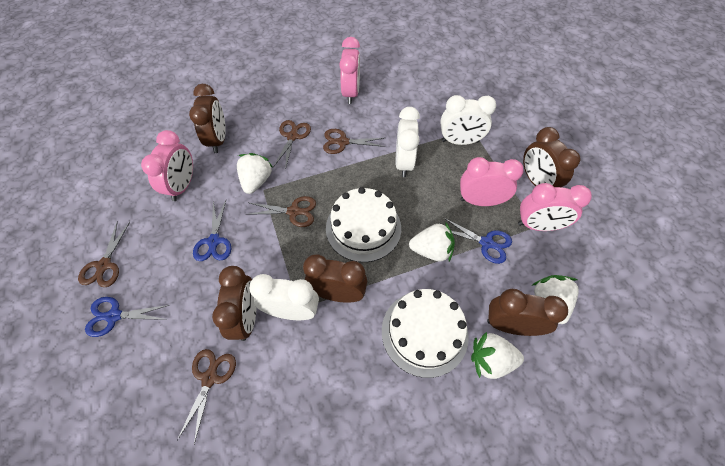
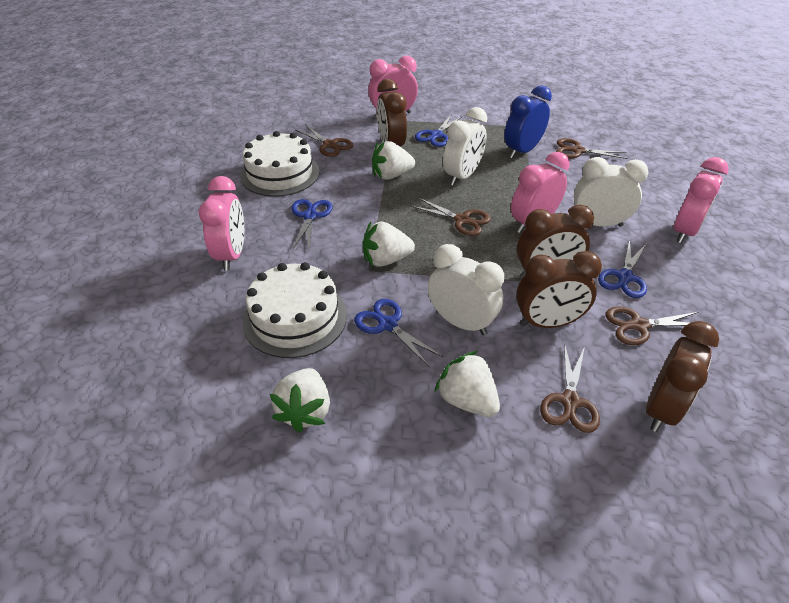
blue clock: 0 -> 1
blue scissors: 3 -> 4
brown clock: 5 -> 4

